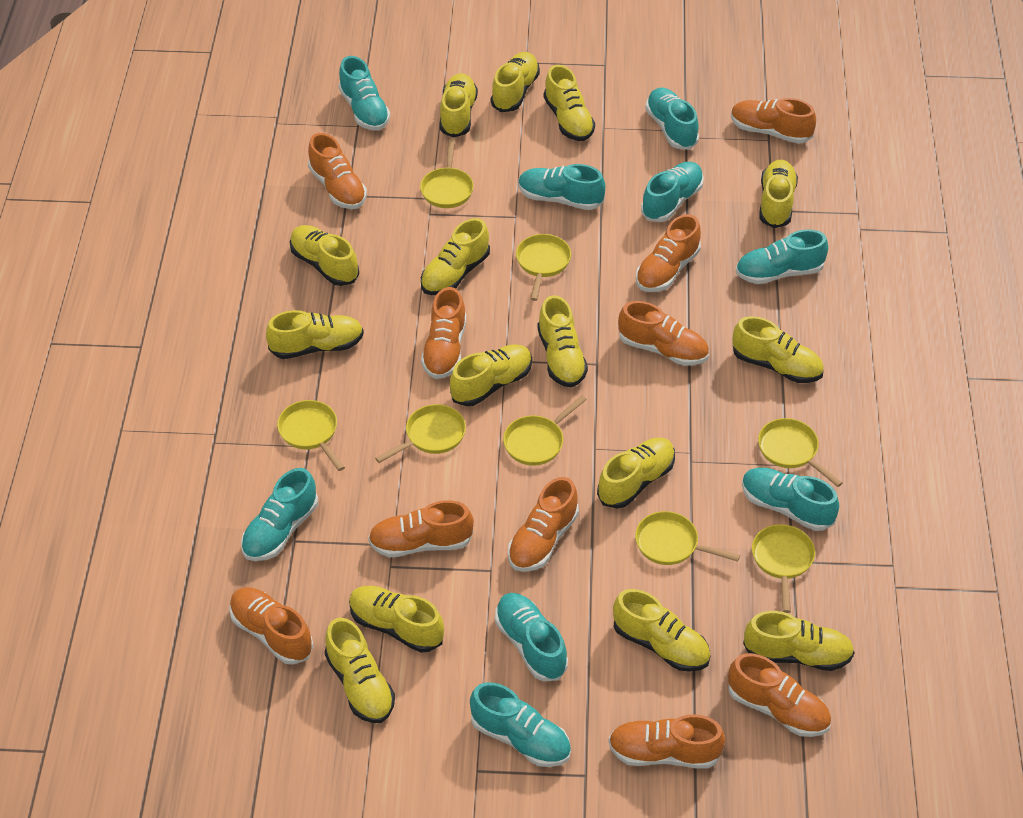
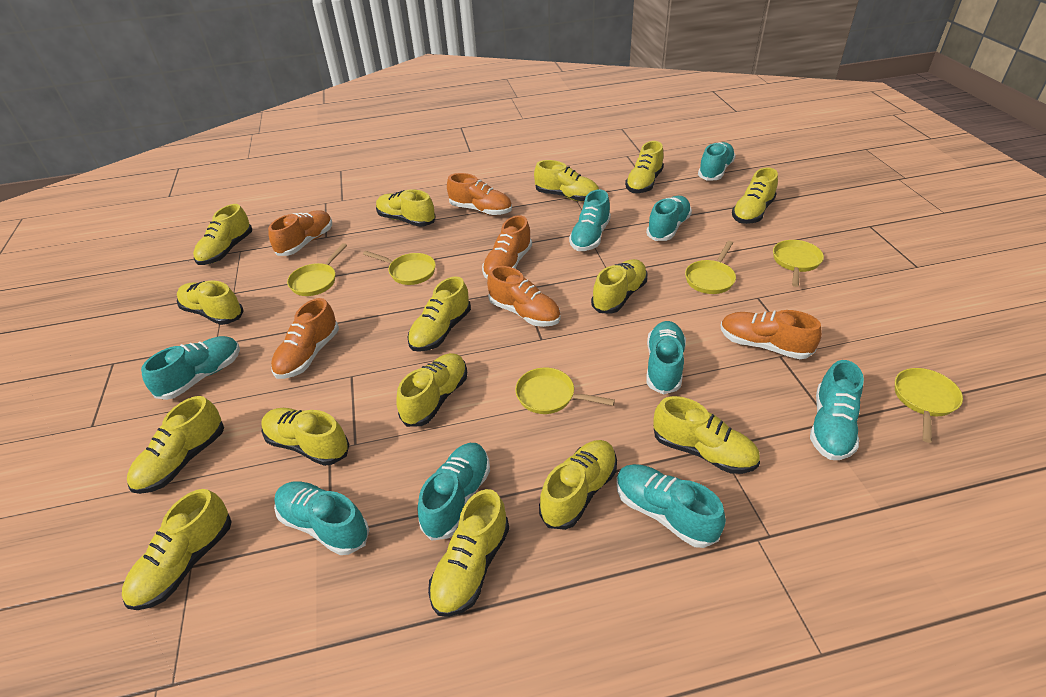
orange shoe: 10 -> 6
yellow pan: 8 -> 6

